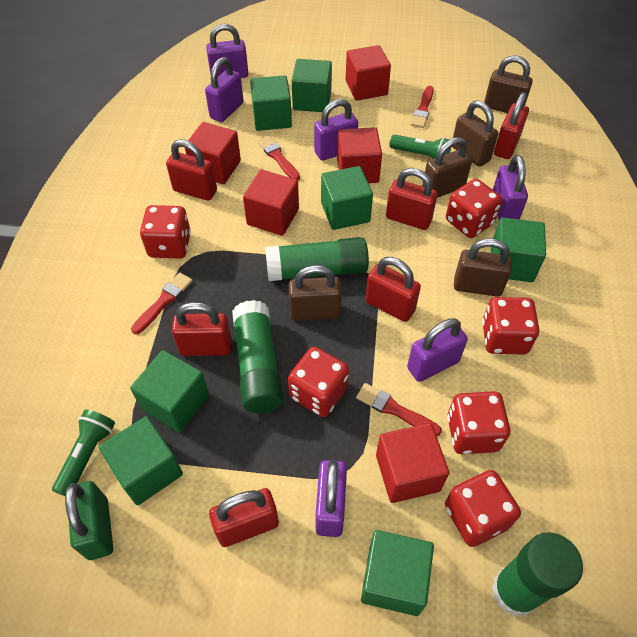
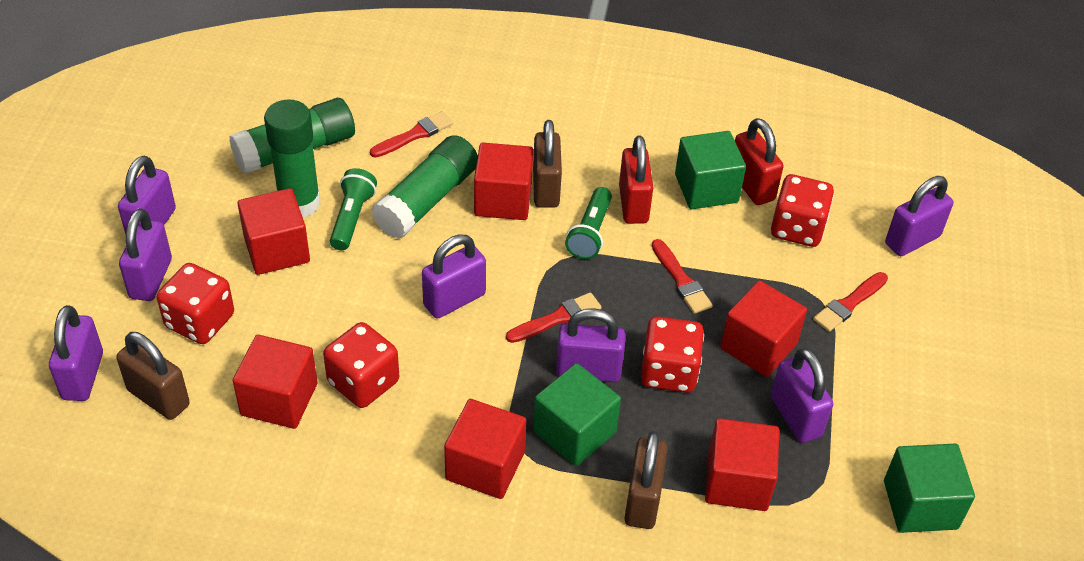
brown padlock: 5 -> 3
green cube: 7 -> 3
green padlock: 1 -> 0
purple padlock: 6 -> 7
red cube: 5 -> 6
red dice: 6 -> 4
red padlock: 6 -> 2

